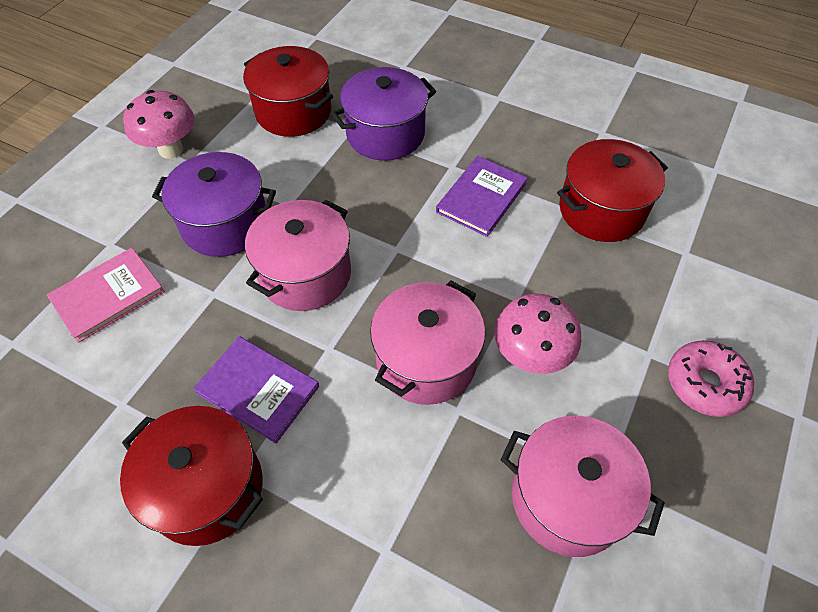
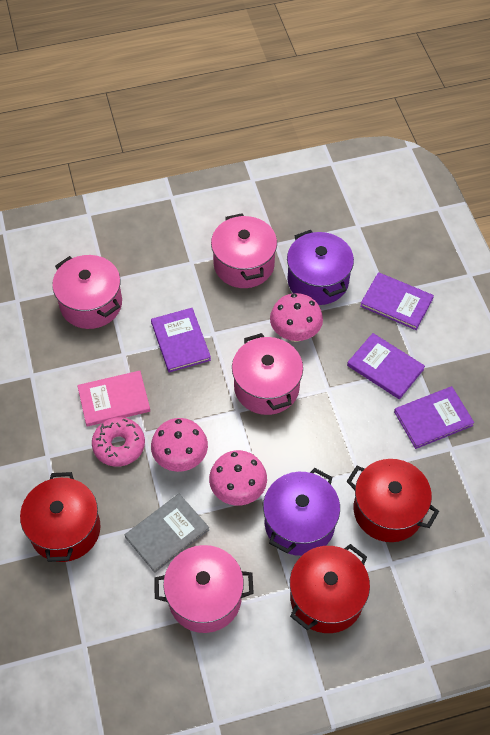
grey book: 0 -> 1
pink mushroom: 2 -> 3
pink pot: 3 -> 4
purple book: 2 -> 4

